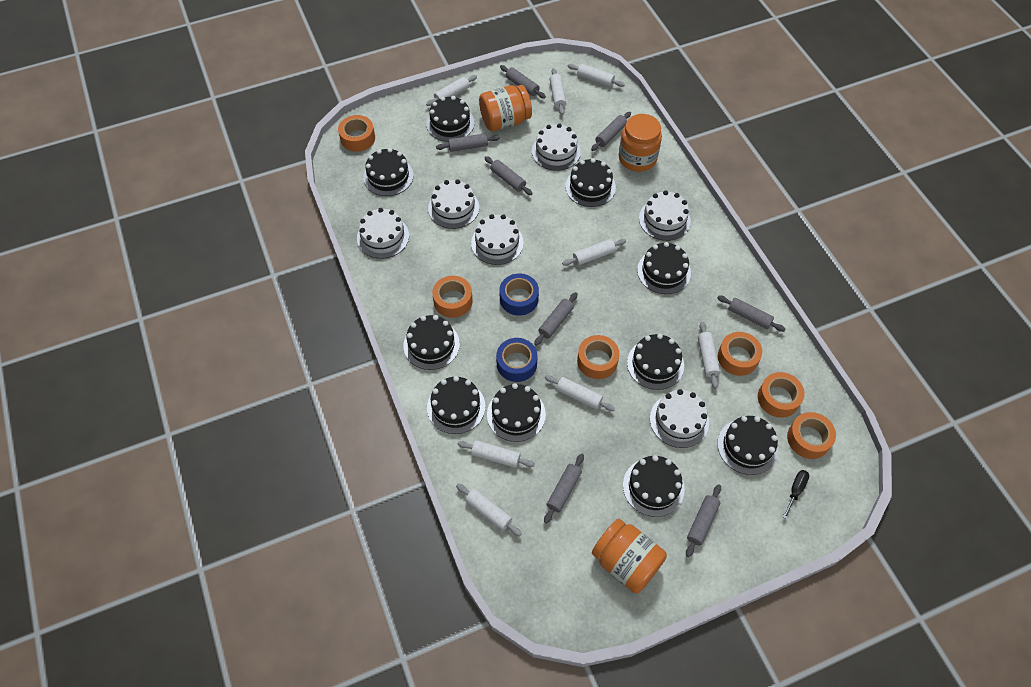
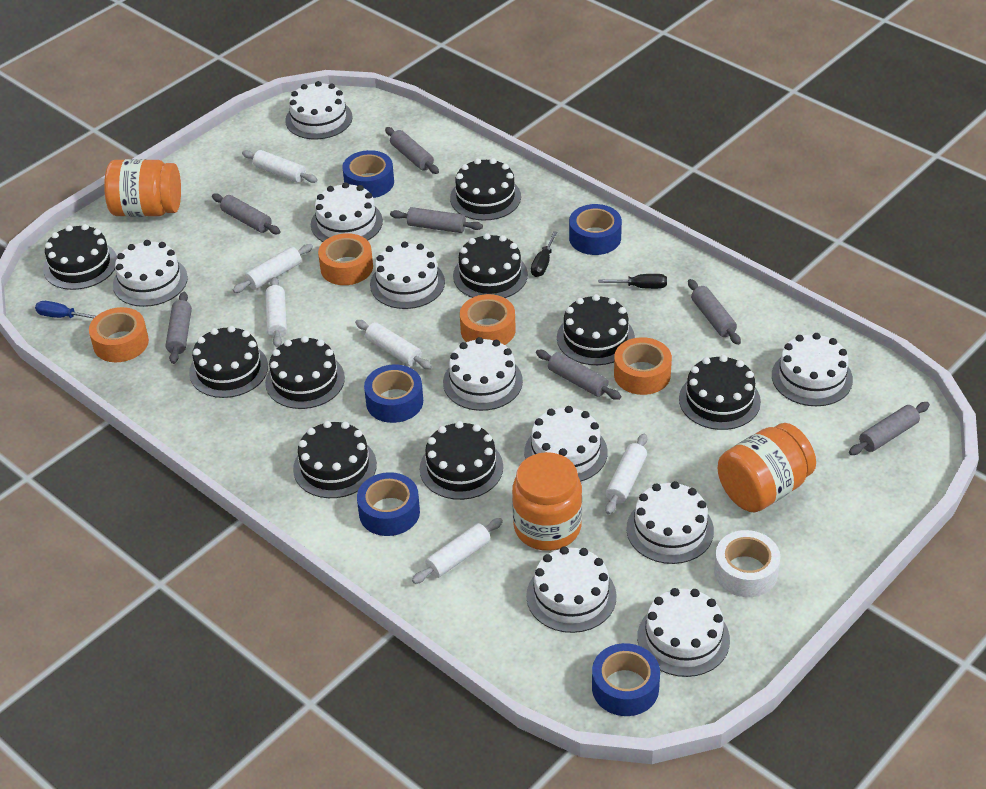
black cake: 10 -> 9
black screwdriver: 1 -> 2
blue screwdriver: 0 -> 1
blue tape: 2 -> 5
grey rolling pin: 8 -> 7
orange tape: 6 -> 4
white cake: 6 -> 10
white rolling pin: 8 -> 6
white tape: 0 -> 1

